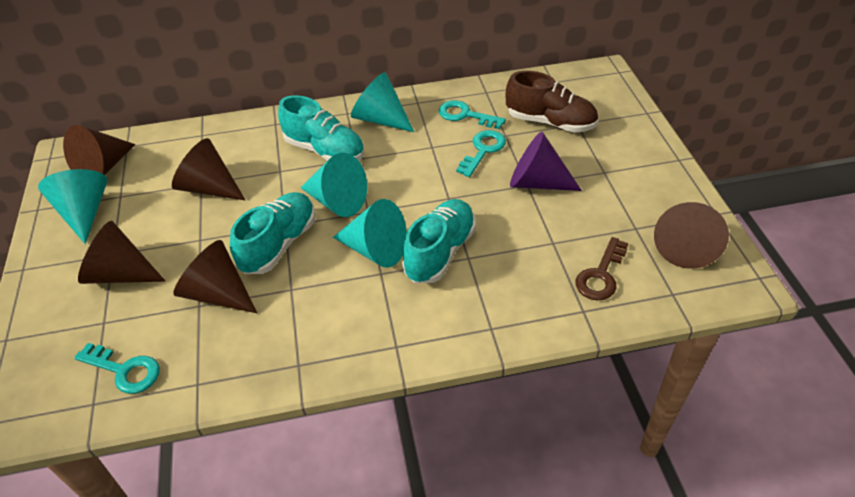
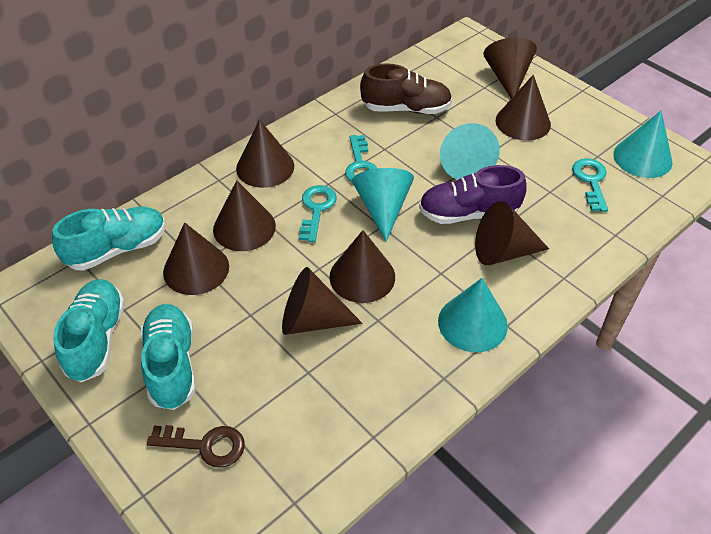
brown cone: 5 -> 8
purple cone: 1 -> 0
purple shoe: 0 -> 1

